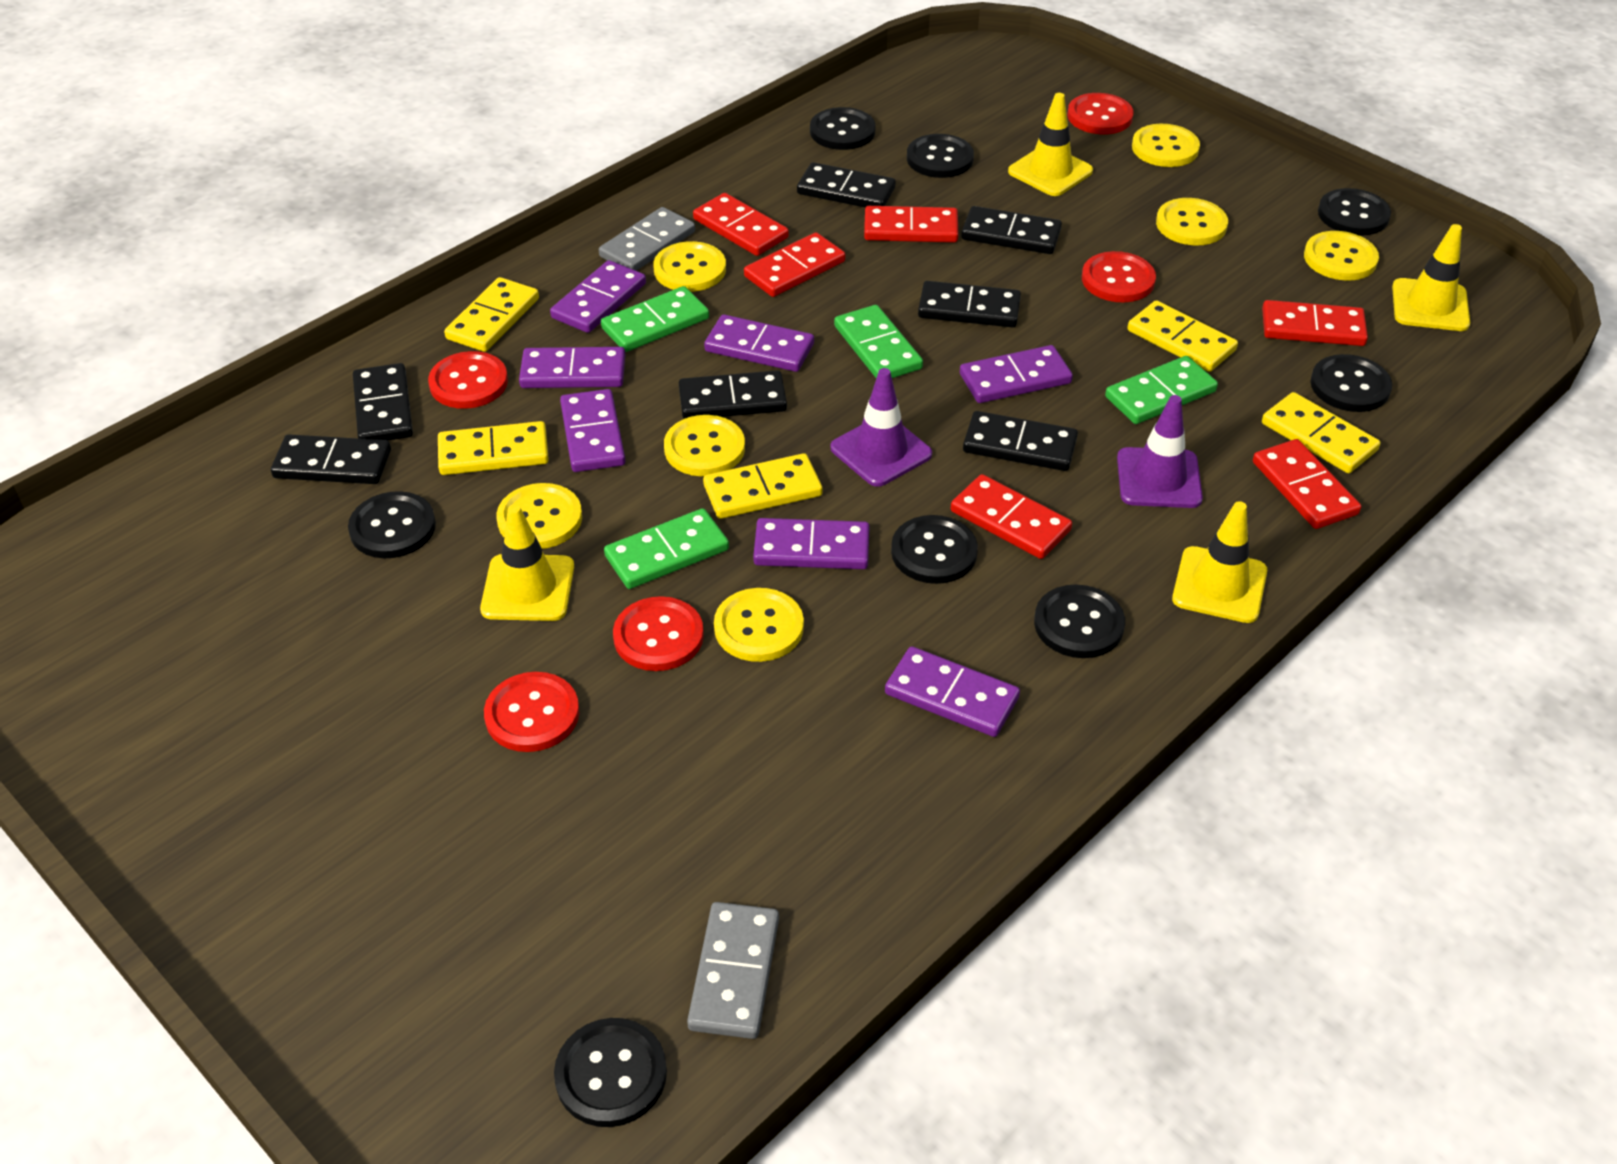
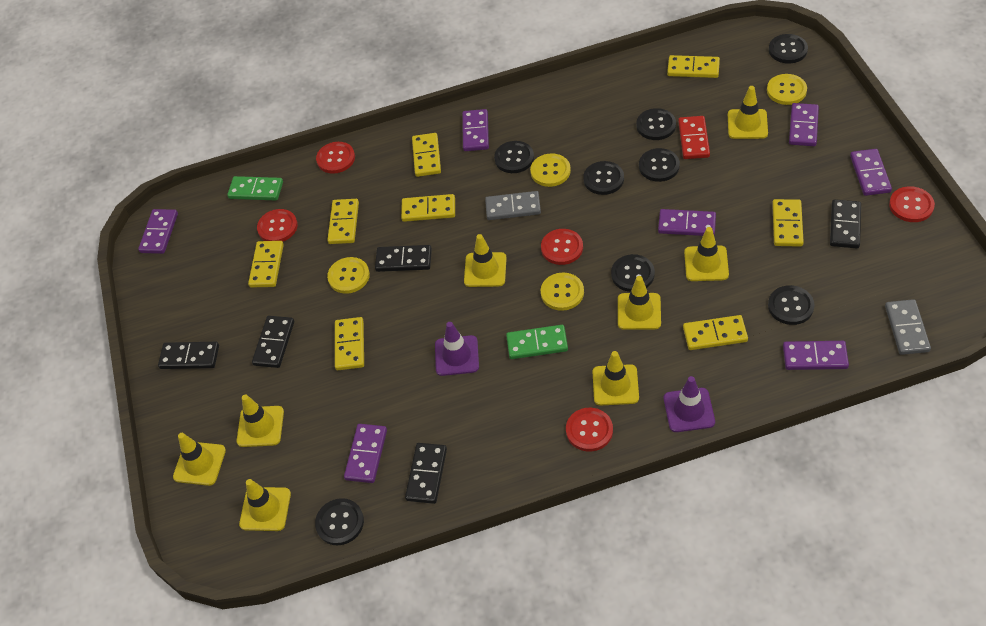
black domino: 7 -> 5
green domino: 4 -> 2
red domino: 6 -> 1
yellow button: 7 -> 4
yellow domino: 5 -> 8
yellow traffic cone: 4 -> 8

